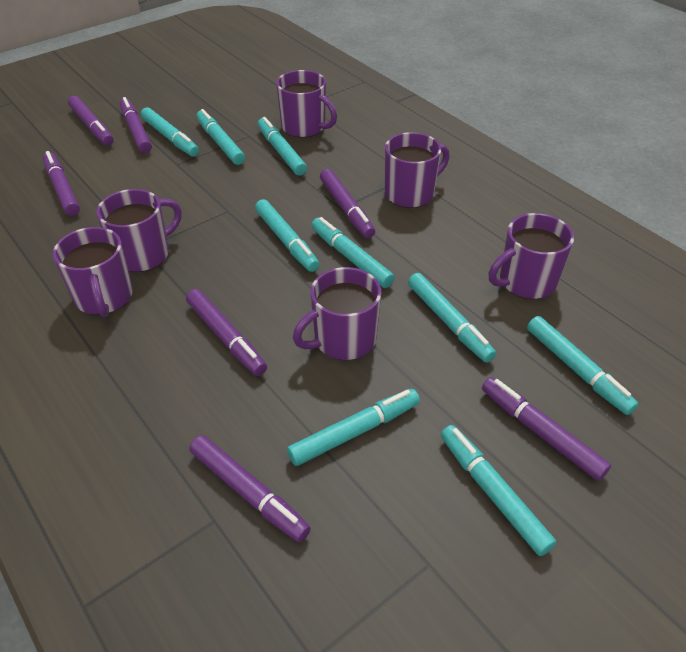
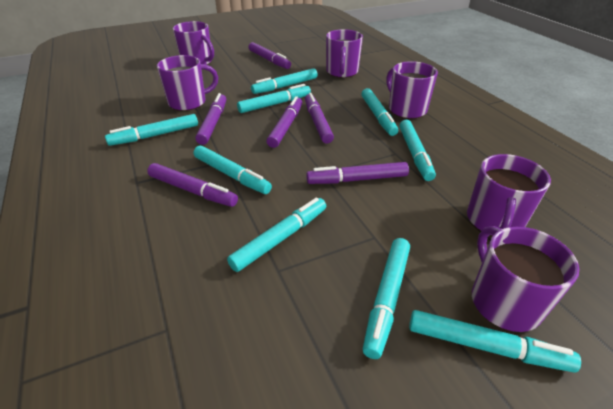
purple marker: 7 -> 6

